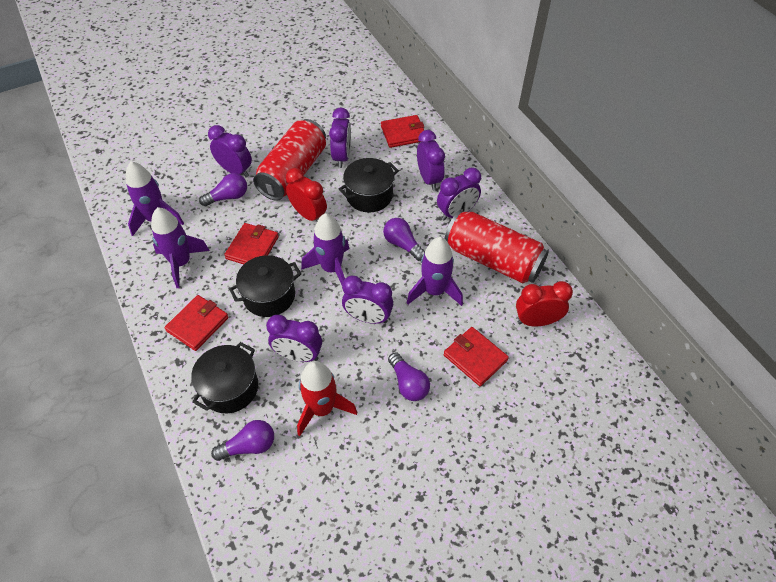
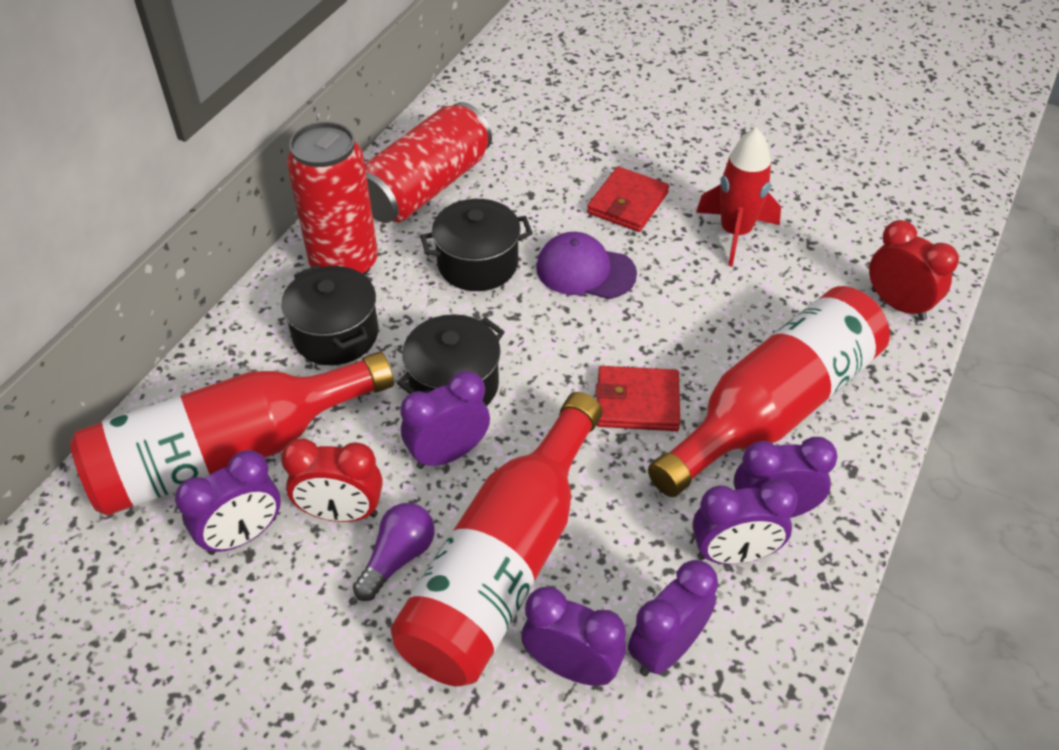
purple cap: 0 -> 1
purple light bulb: 4 -> 1
purple rocket: 4 -> 0
red bottle: 0 -> 3
red wallet: 4 -> 2

